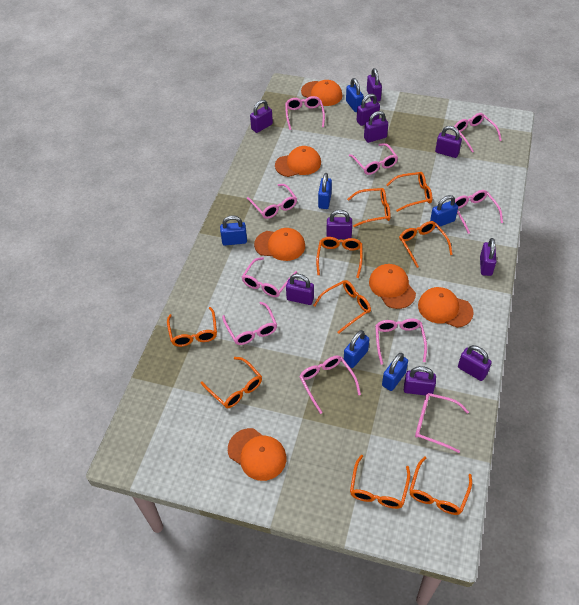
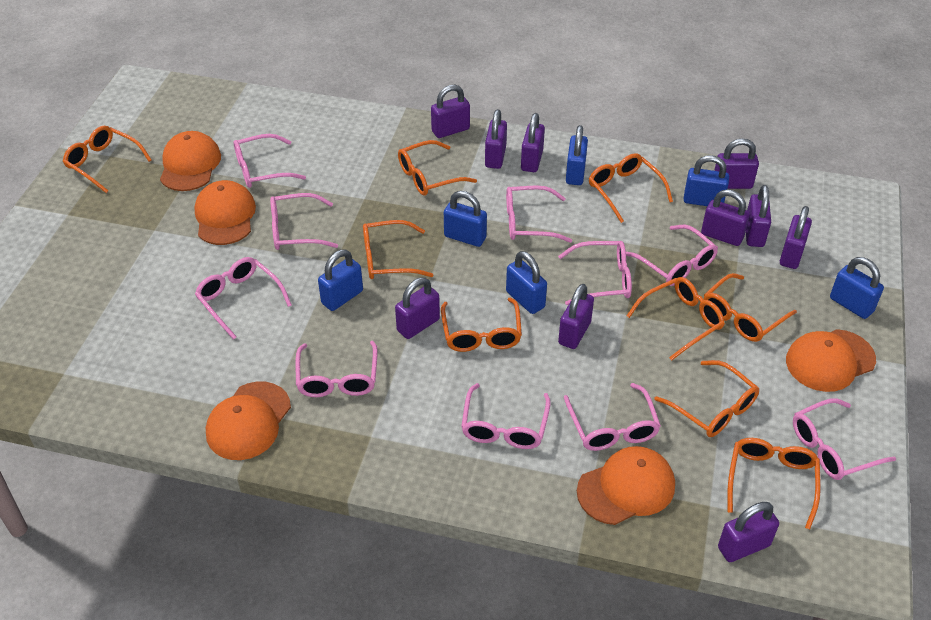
orange cap: 6 -> 5

